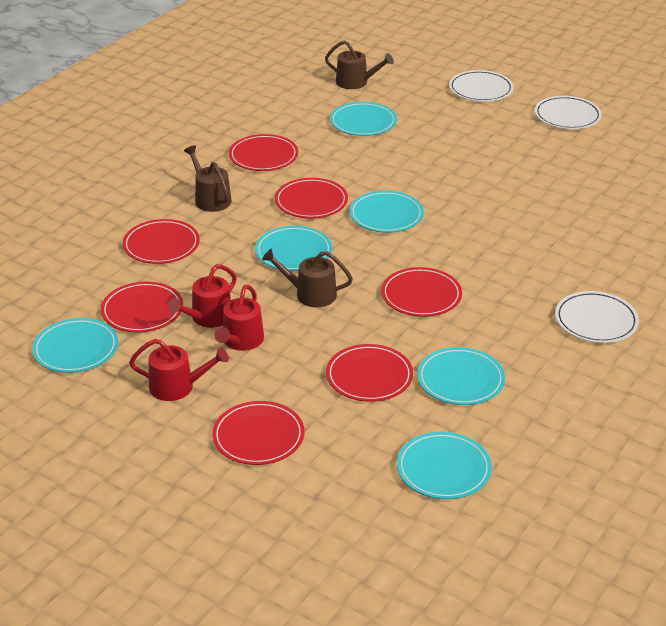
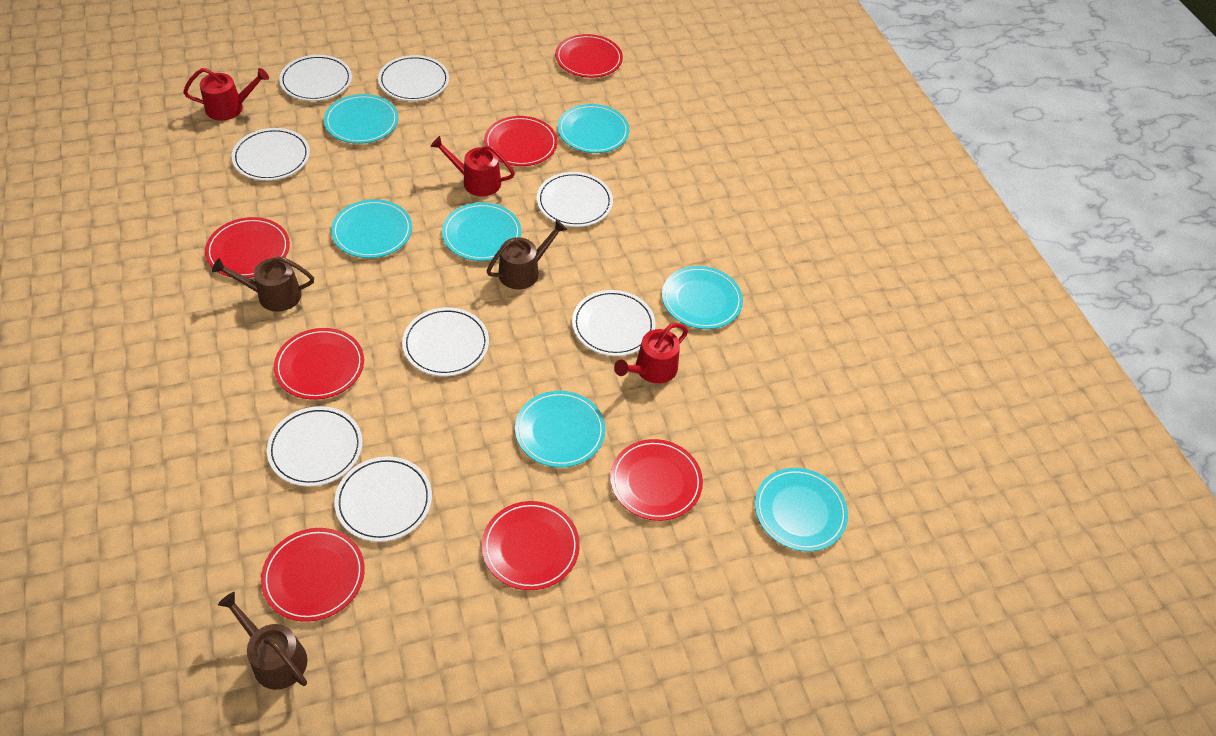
turquoise plate: 6 -> 7
white plate: 3 -> 8

